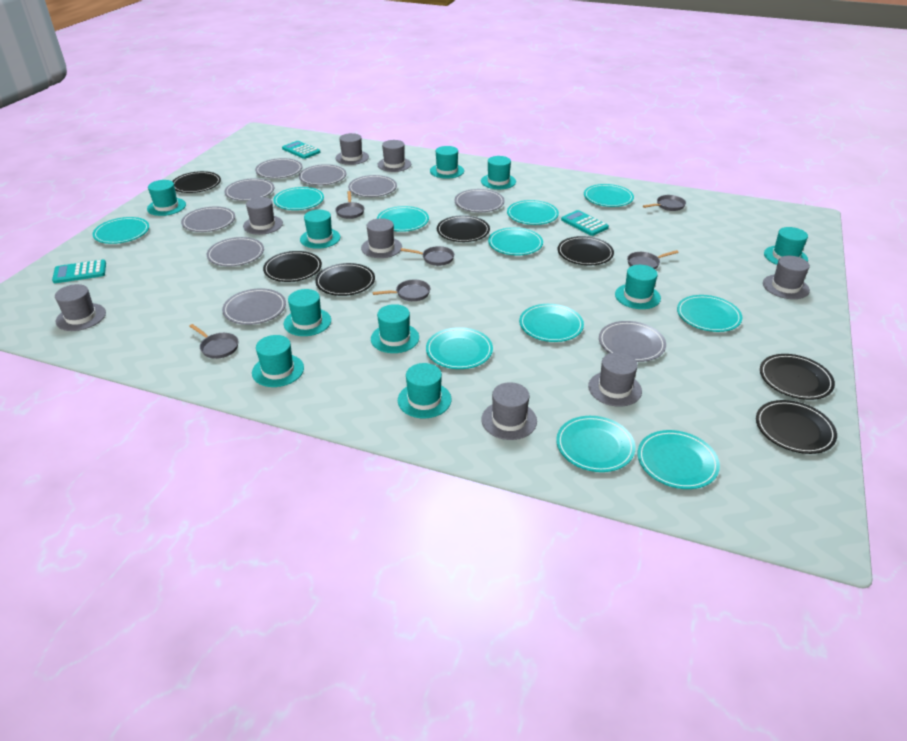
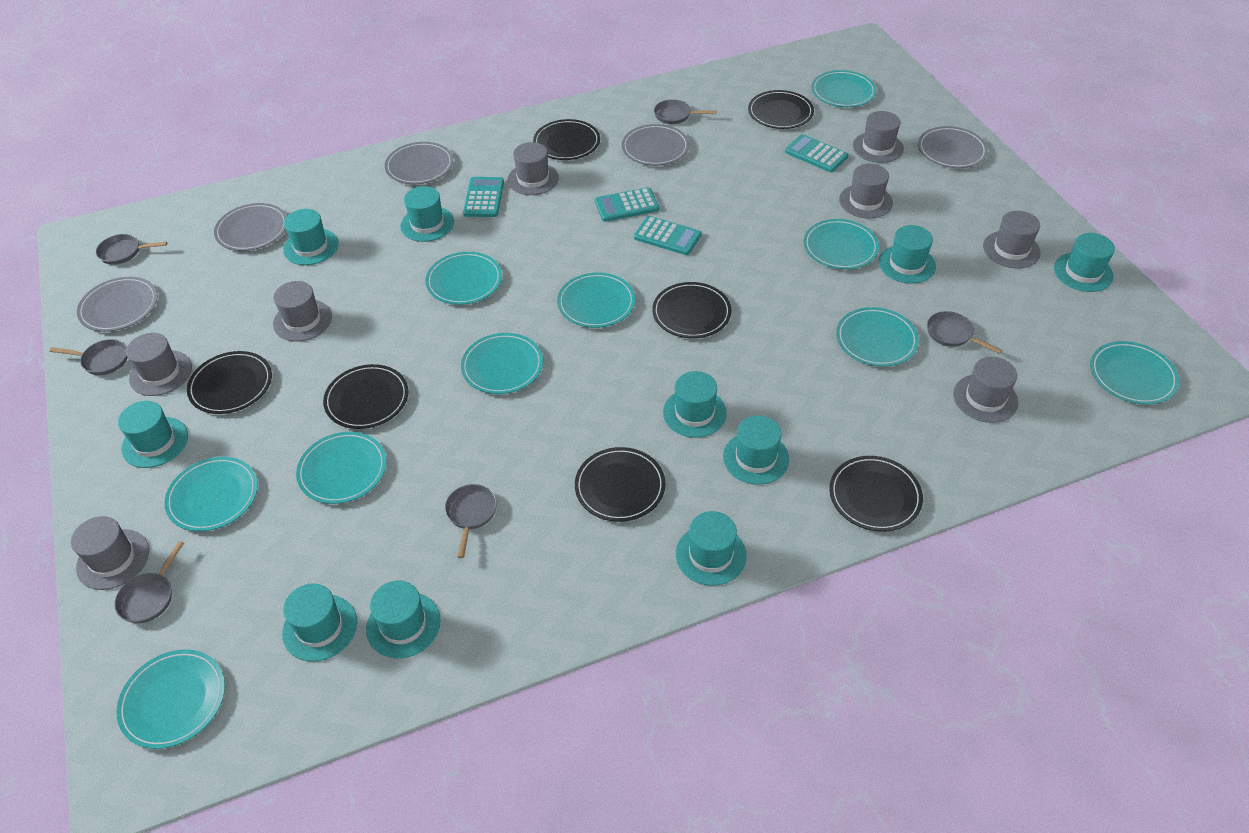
grey plate: 9 -> 5
turquoise calculator: 3 -> 4
turquoise plate: 11 -> 10

